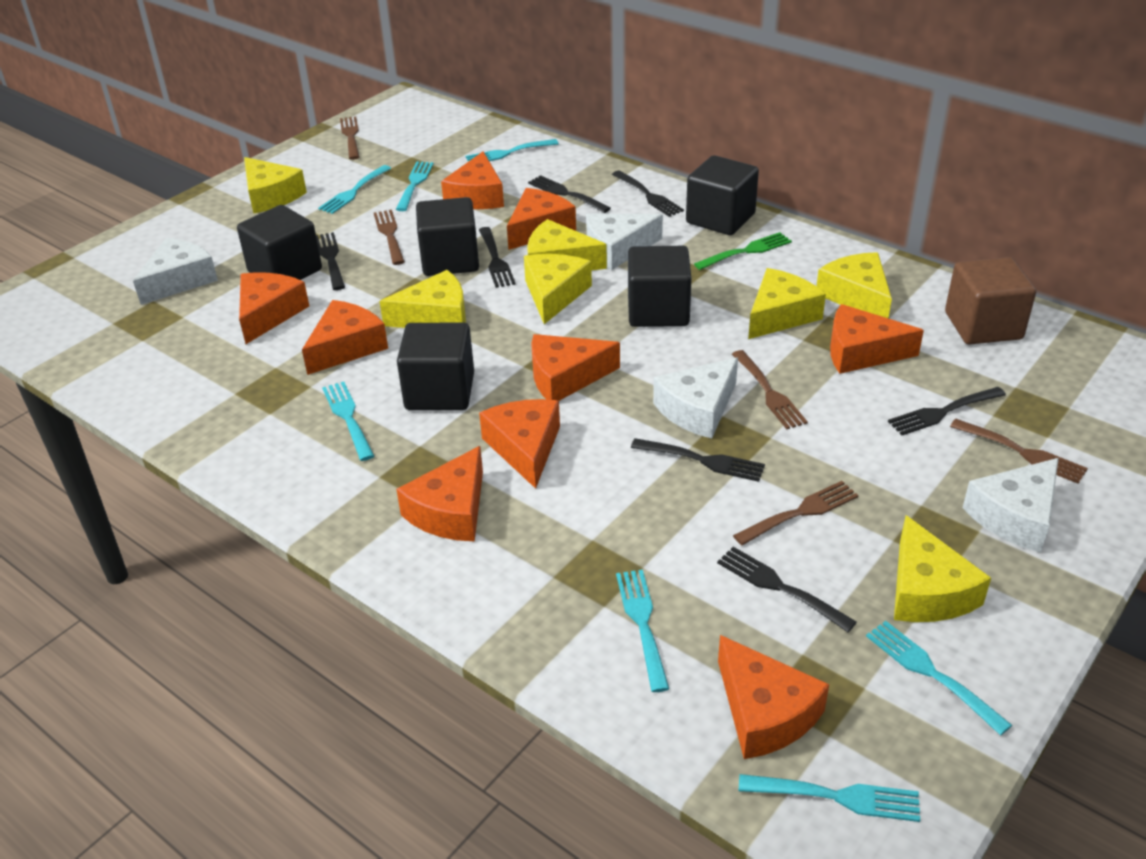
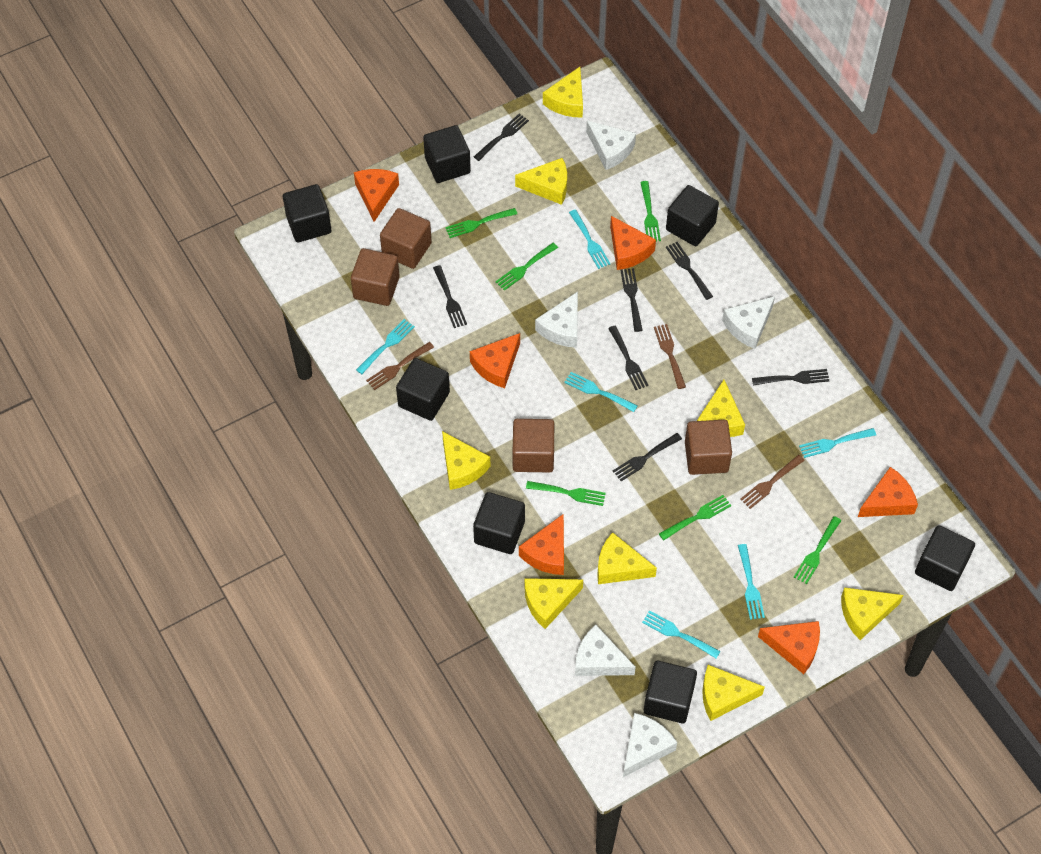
black cube: 5 -> 7
brown cube: 1 -> 4
brown fork: 5 -> 3
green fork: 1 -> 6
orange cheese: 9 -> 6
turquoise fork: 7 -> 6
white cheese: 4 -> 5
yellow cheese: 7 -> 8

